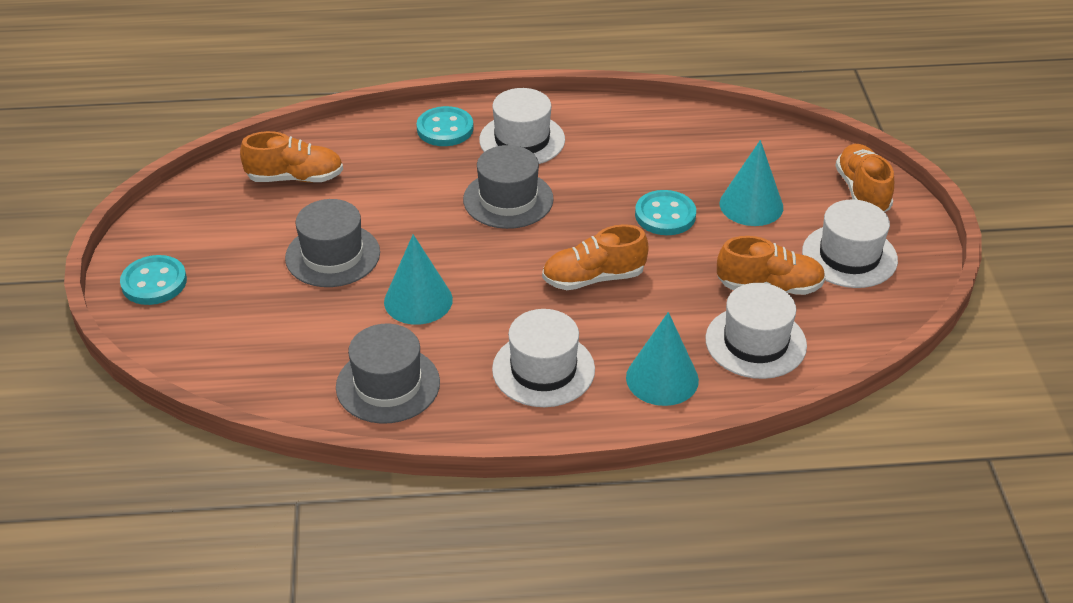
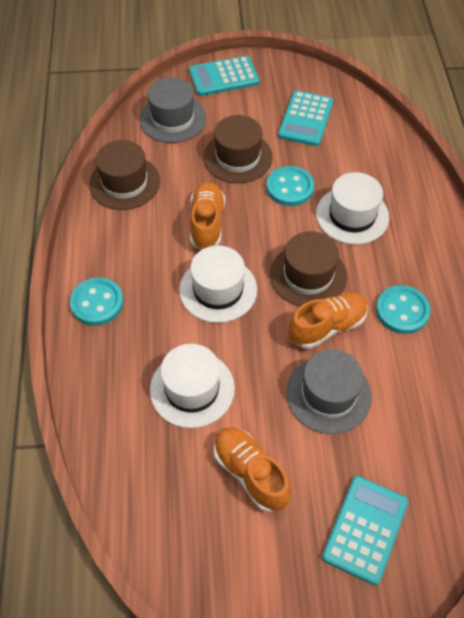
brown hat: 0 -> 3
grey hat: 3 -> 2
orange shoe: 4 -> 3
turquoise calculator: 0 -> 3
turquoise cone: 3 -> 0
white hat: 4 -> 3

